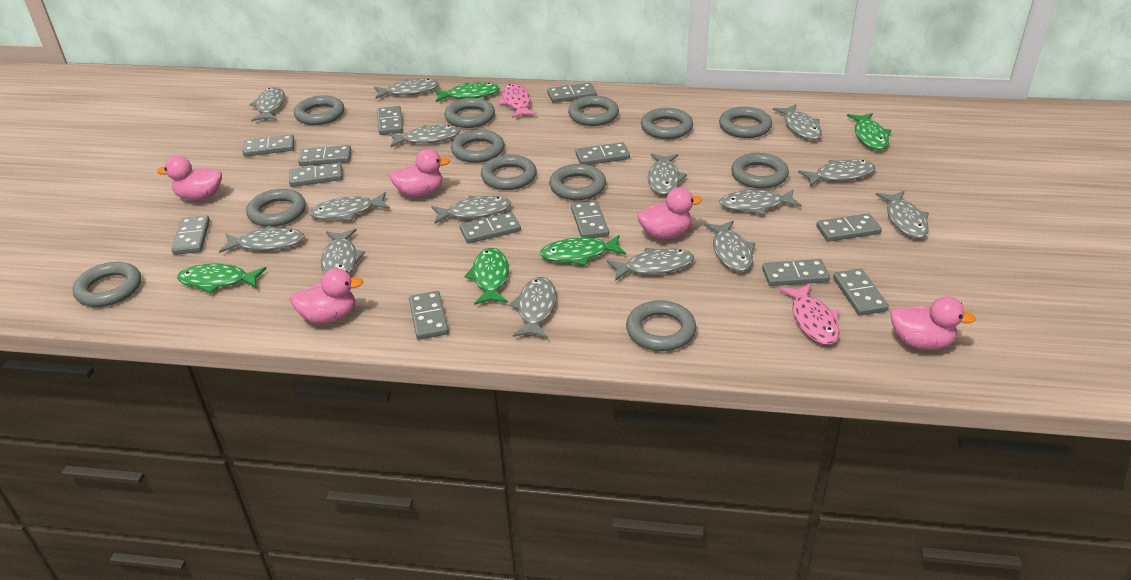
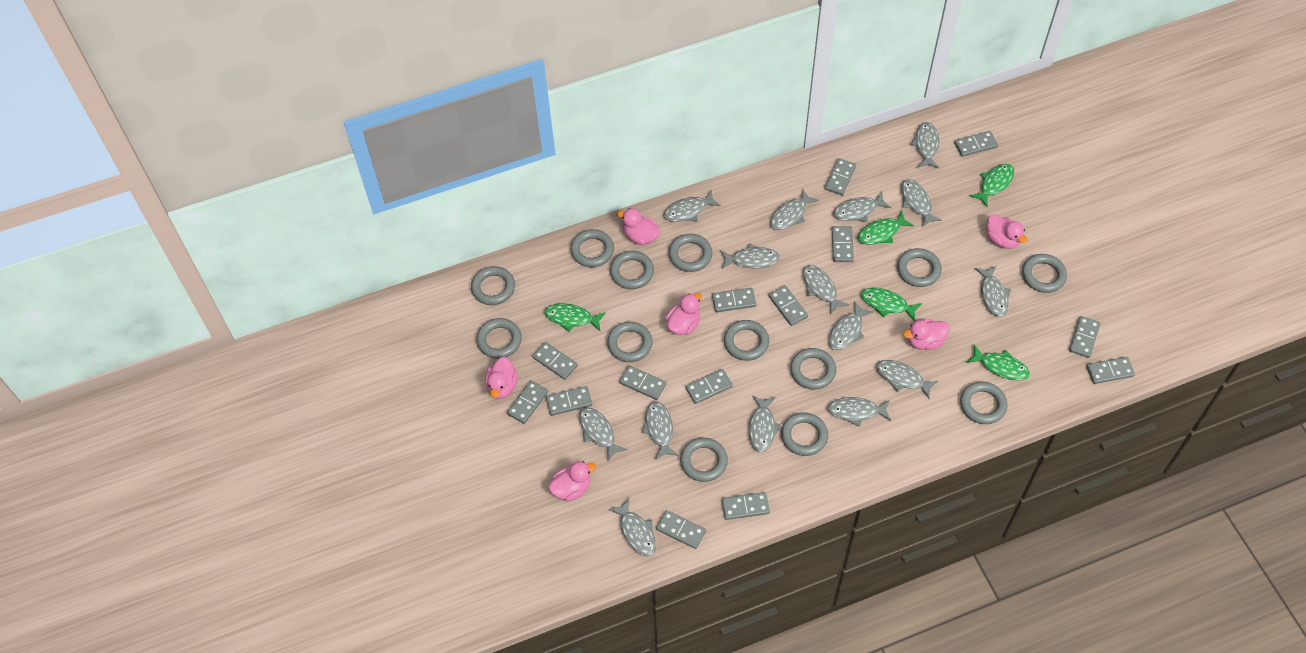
grey domino: 13 -> 14
grey ring: 12 -> 13
pink duck: 5 -> 6
pink fish: 2 -> 0

